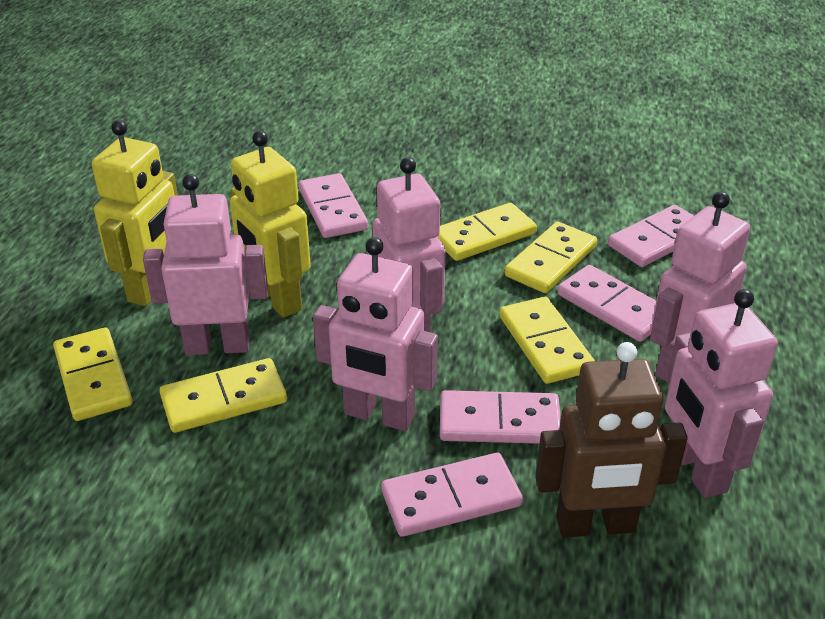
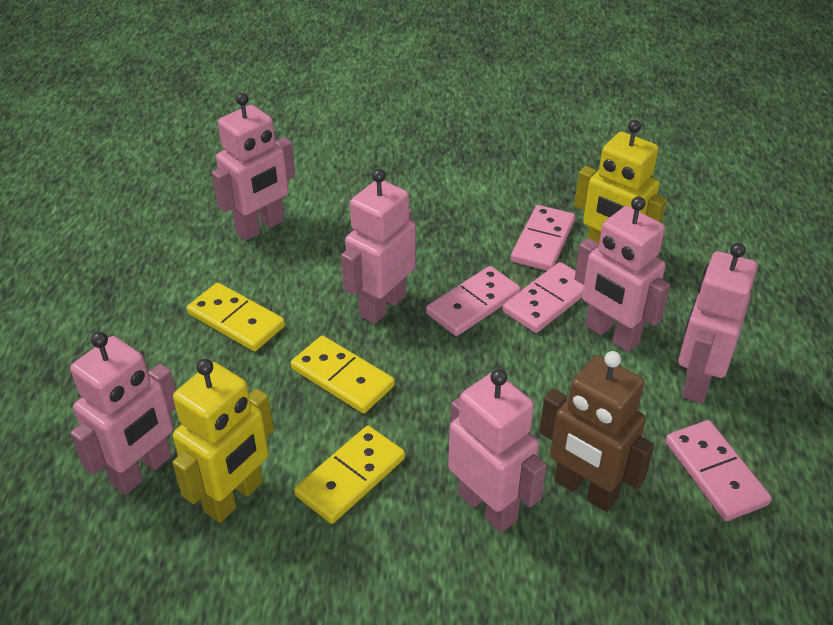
pink domino: 5 -> 4
pink robot: 5 -> 6
yellow domino: 5 -> 3

